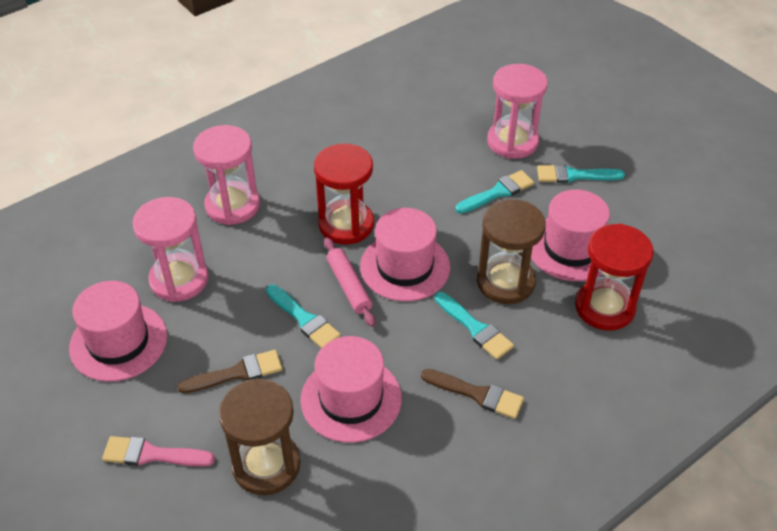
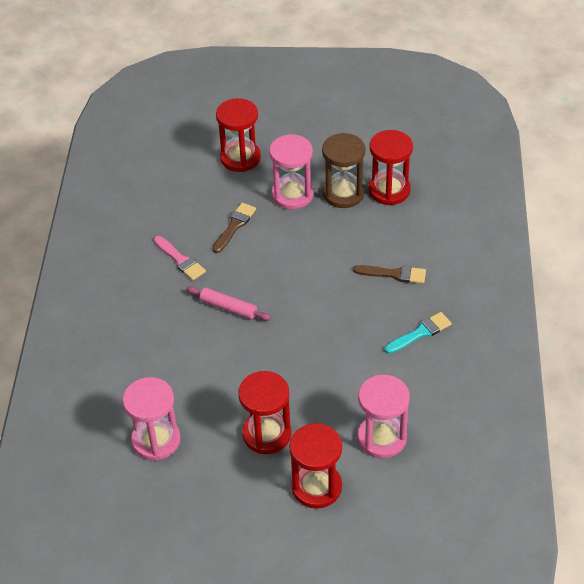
brown hourglass: 2 -> 1
pink hat: 4 -> 0
red hourglass: 2 -> 4
turquoise brush: 4 -> 1

